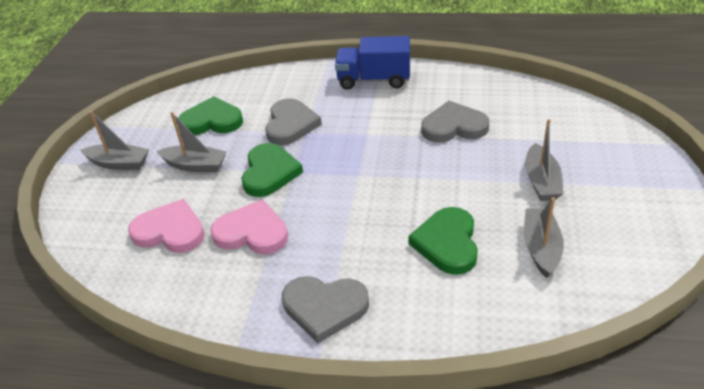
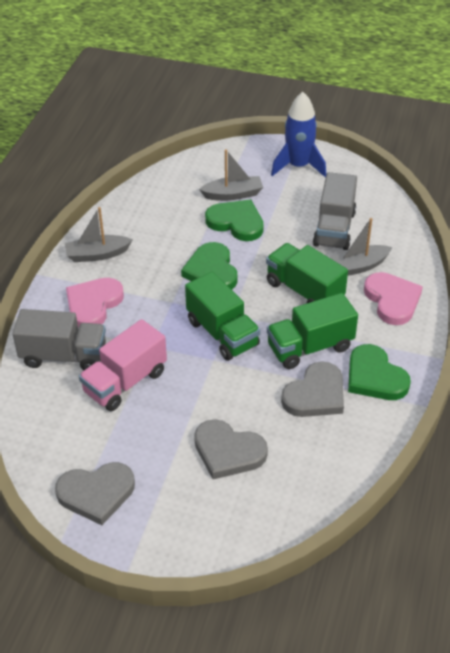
blue rocket: 0 -> 1
blue truck: 1 -> 0
green truck: 0 -> 3
grey boat: 4 -> 3
grey truck: 0 -> 2
pink truck: 0 -> 1

